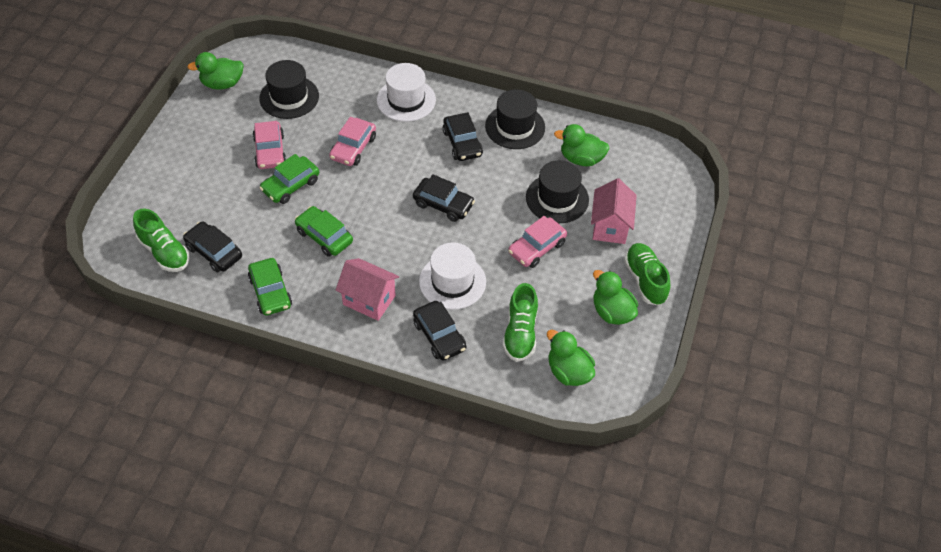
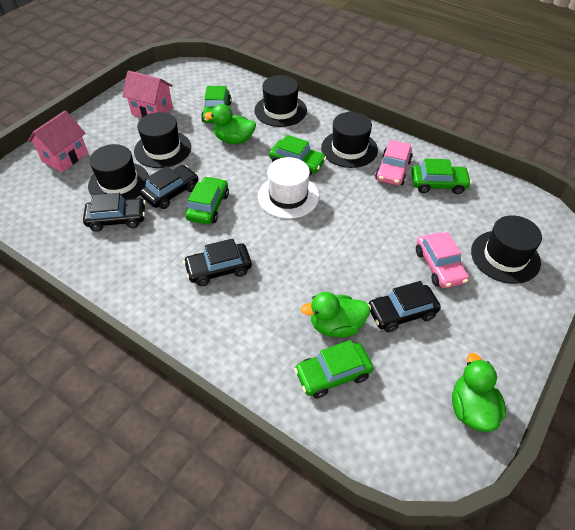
black hat: 3 -> 5
green car: 3 -> 5
green duck: 4 -> 3
green shoe: 3 -> 0
pink car: 3 -> 2
white hat: 2 -> 1

